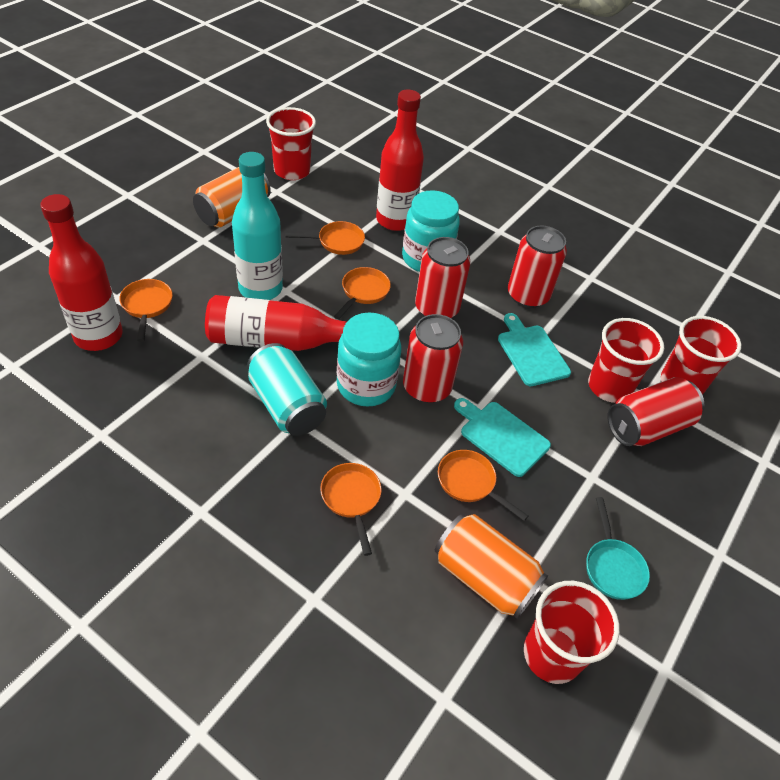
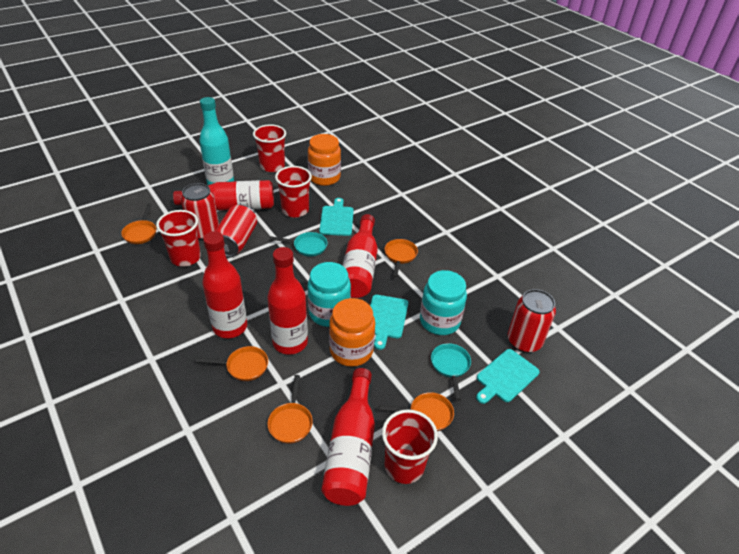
orange can: 2 -> 0
orange jar: 0 -> 2
red bottle: 3 -> 5
red can: 4 -> 3
turquoise can: 1 -> 0
turquoise cutting board: 2 -> 3
turquoise pan: 1 -> 2

